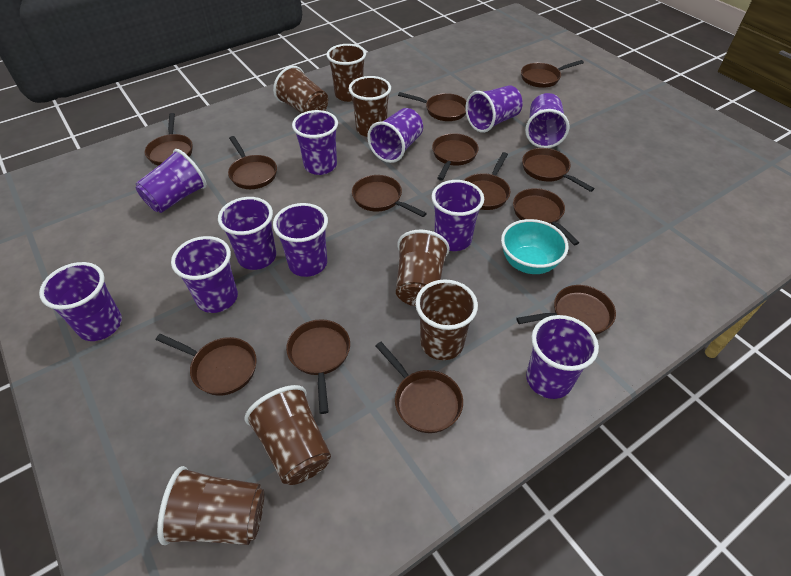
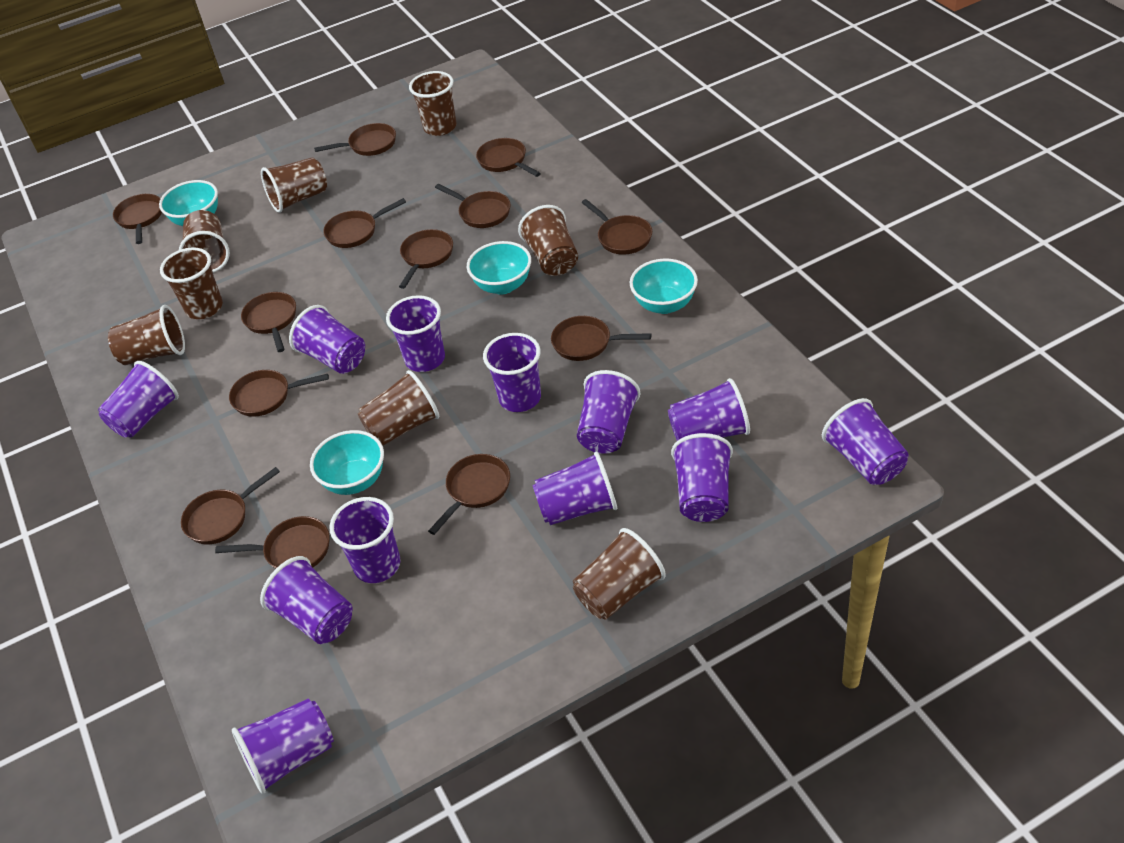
brown cup: 7 -> 8
purple cup: 11 -> 12
turquoise bowl: 1 -> 4

